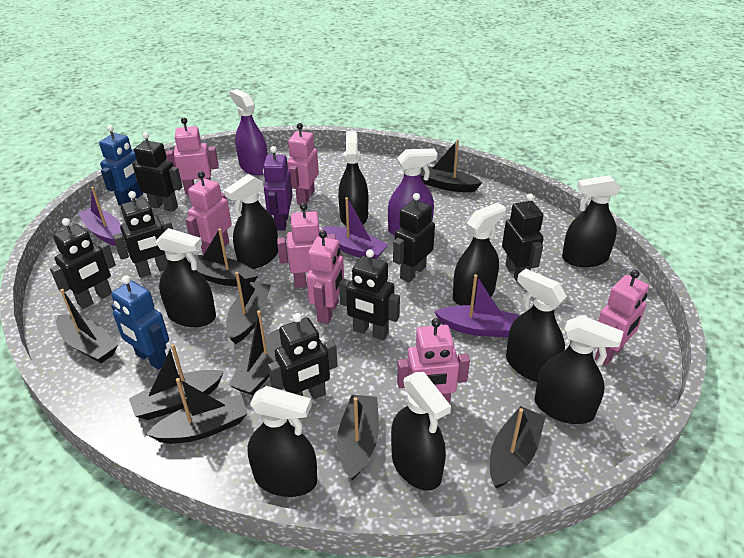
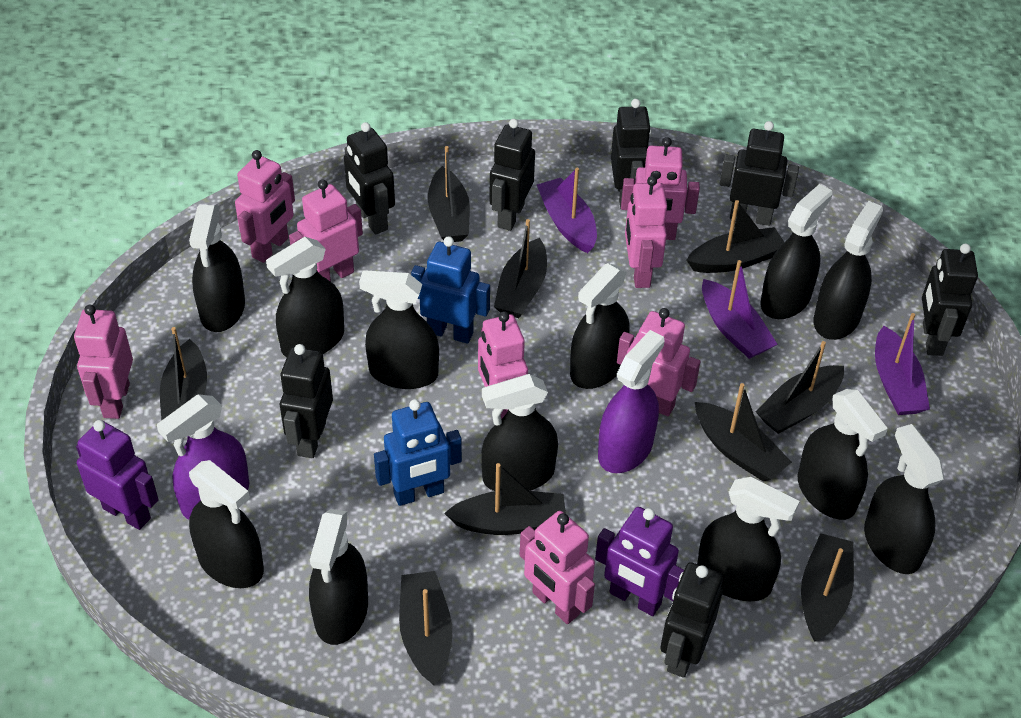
black spray bottle: 9 -> 12
pink robot: 7 -> 8
purple robot: 1 -> 2

